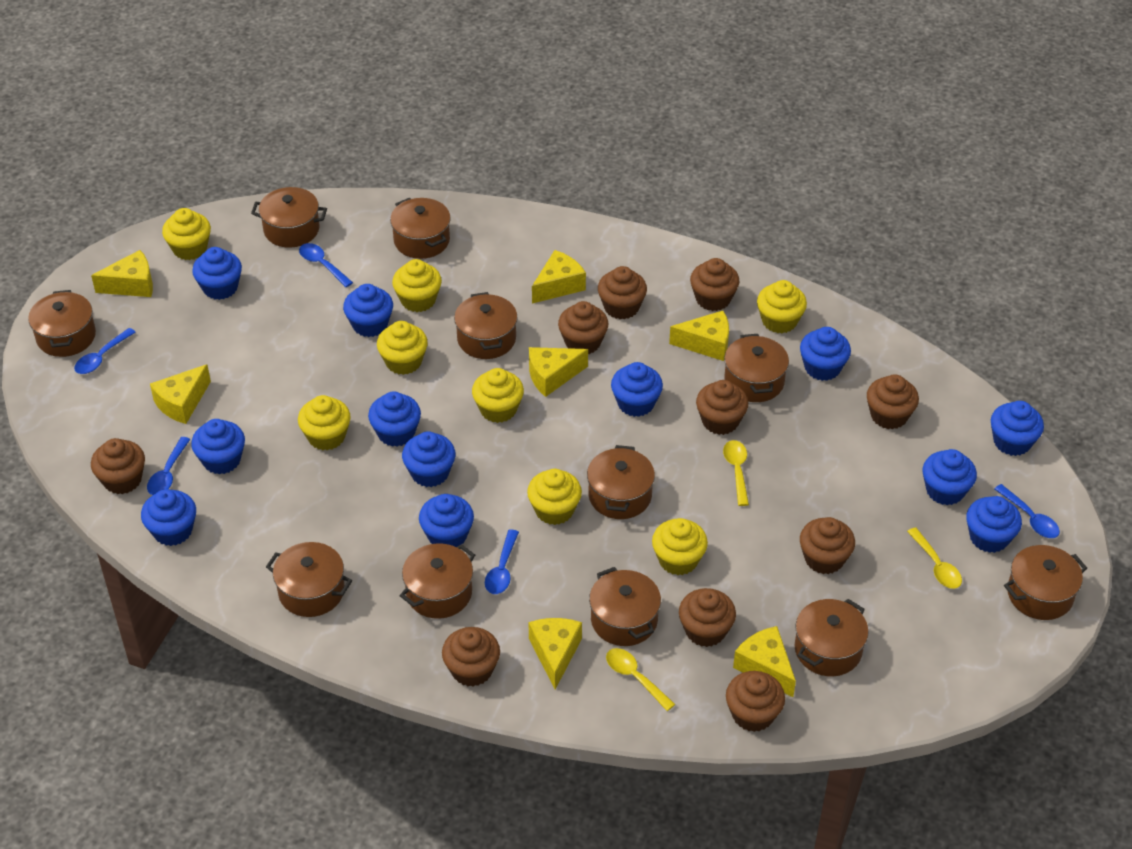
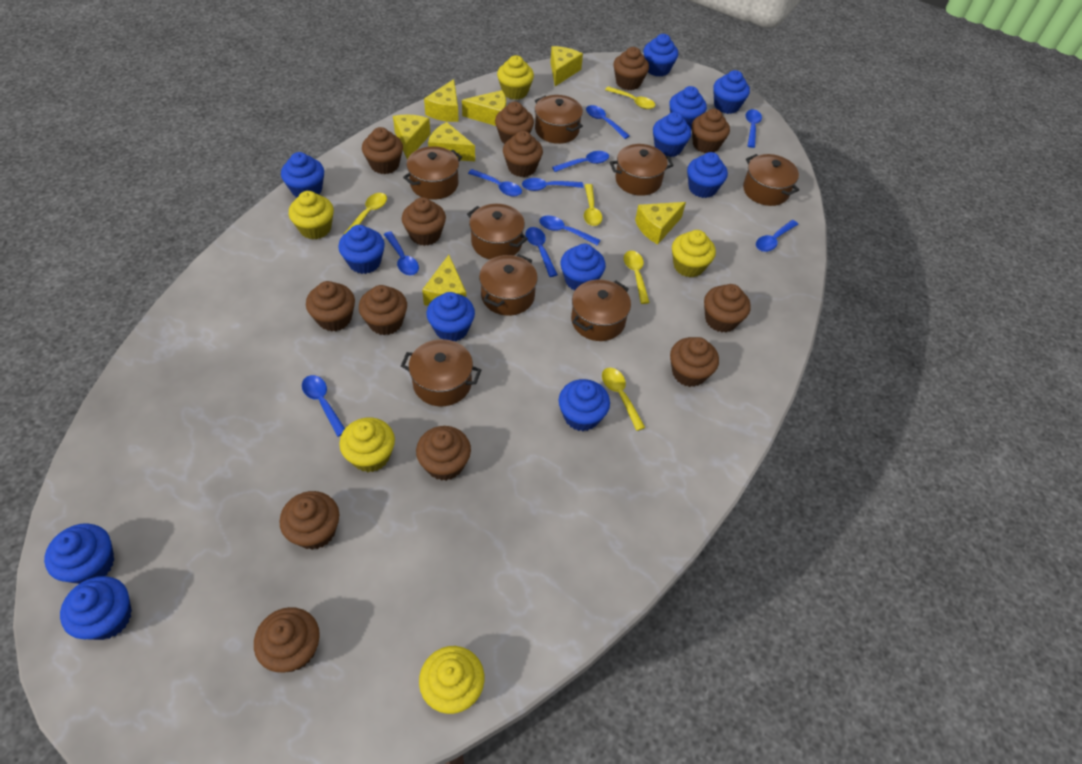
blue spoon: 5 -> 10
brown cupcake: 10 -> 13
brown pot: 11 -> 8
yellow cupcake: 8 -> 5
yellow spoon: 3 -> 5

